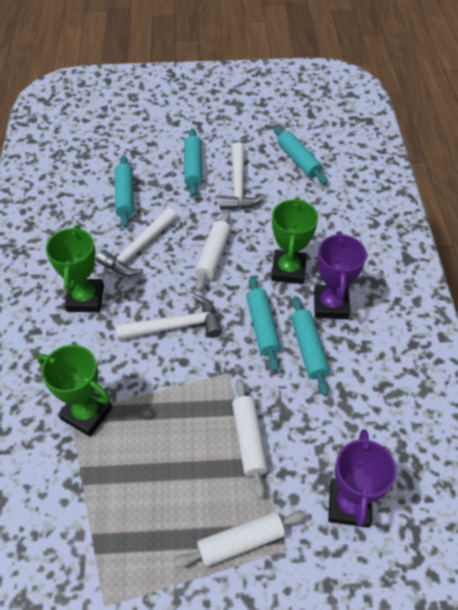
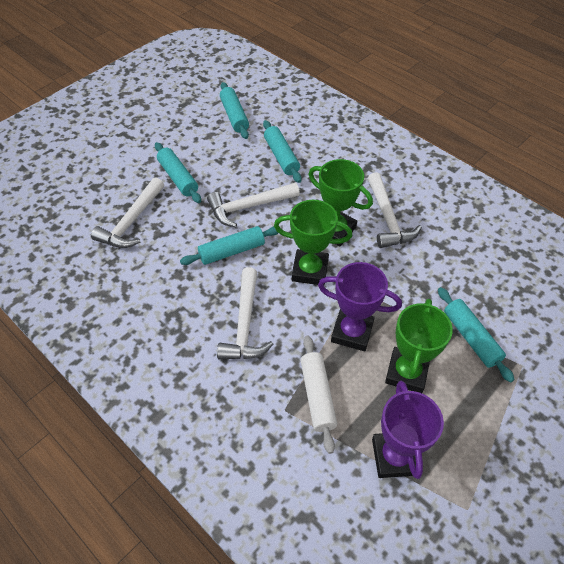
white hammer: 3 -> 4
white rolling pin: 3 -> 1

